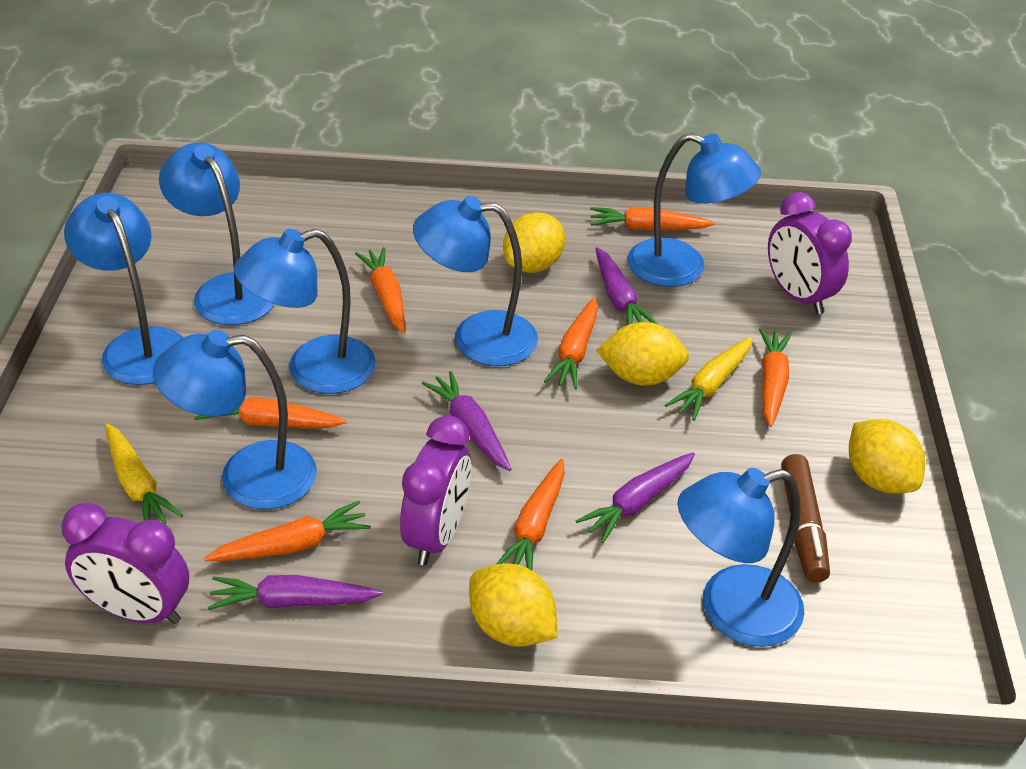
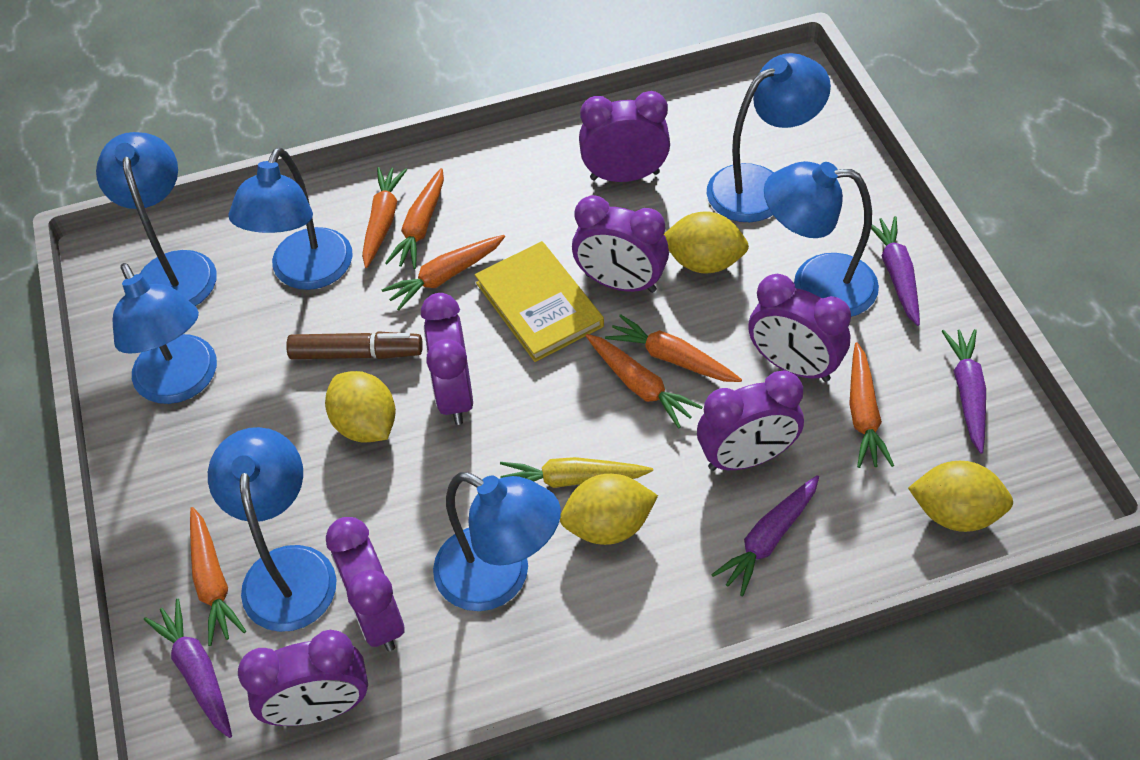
purple clock: 3 -> 7
yellow book: 0 -> 1
yellow carrot: 2 -> 1

